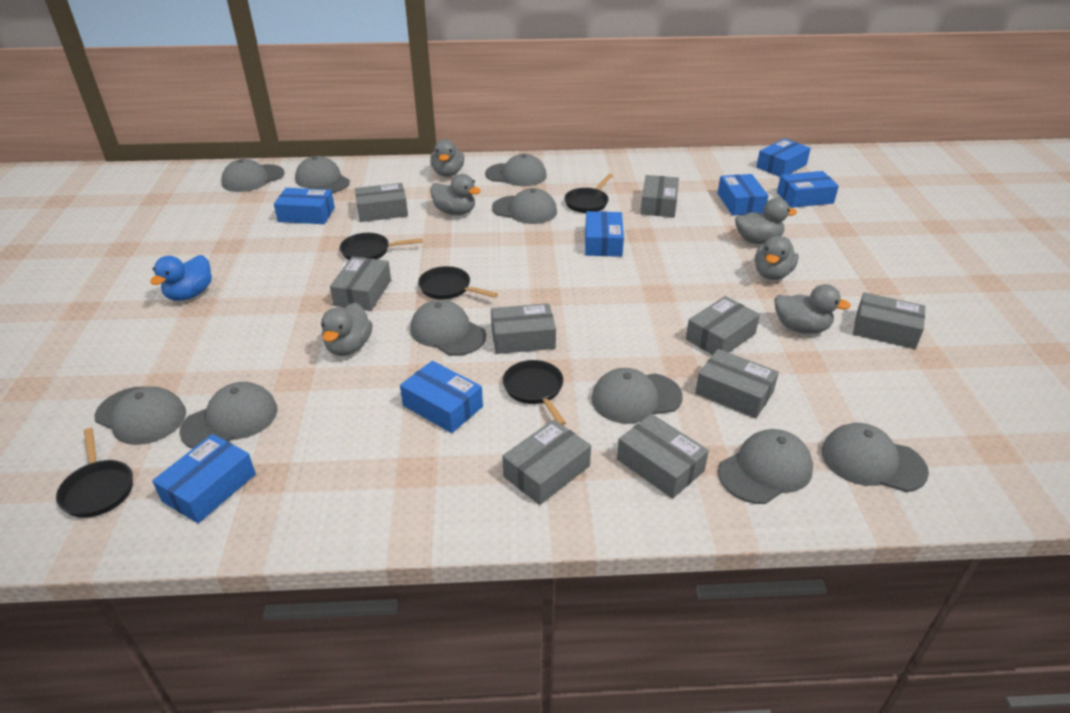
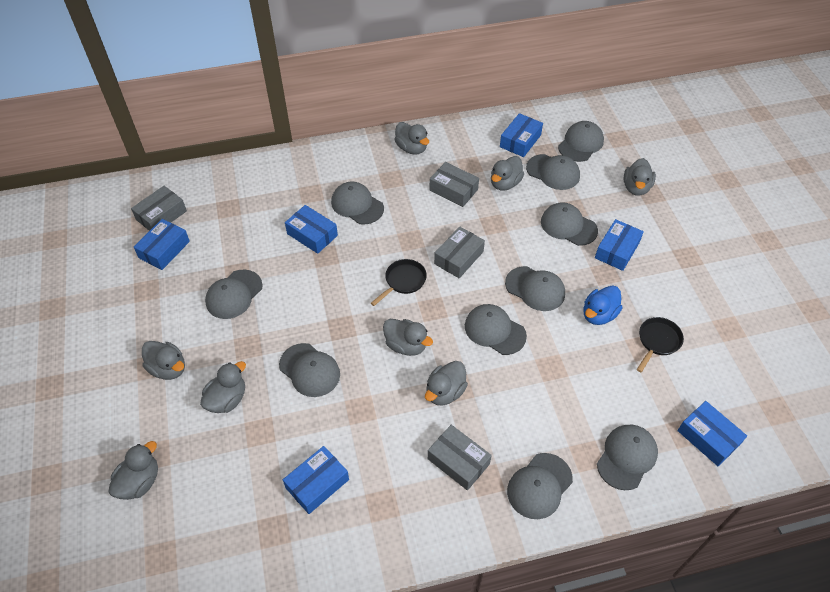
black pan: 5 -> 2
blue box: 7 -> 6
grey box: 9 -> 4
grey duck: 6 -> 8

